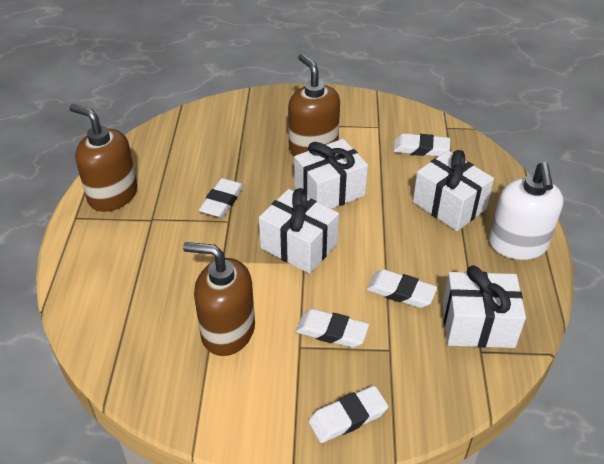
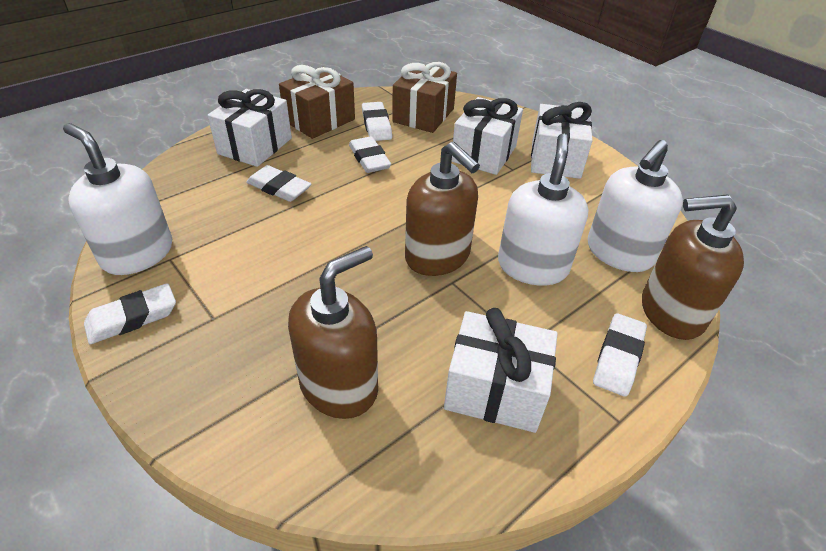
brown gift: 0 -> 2
white soap dispenser: 1 -> 3

